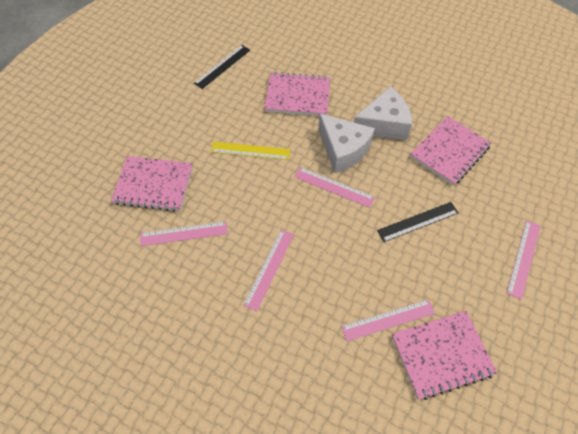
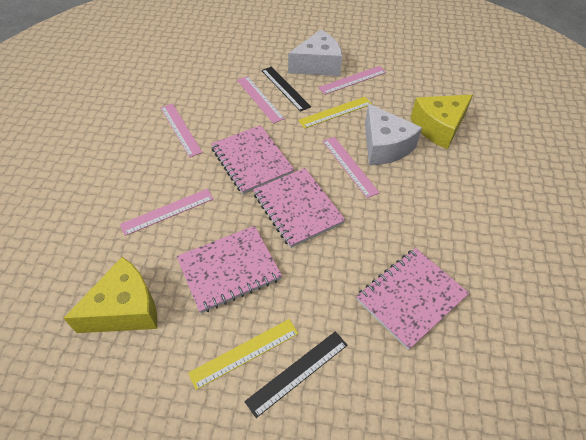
yellow cheese: 0 -> 2
yellow ruler: 1 -> 2

